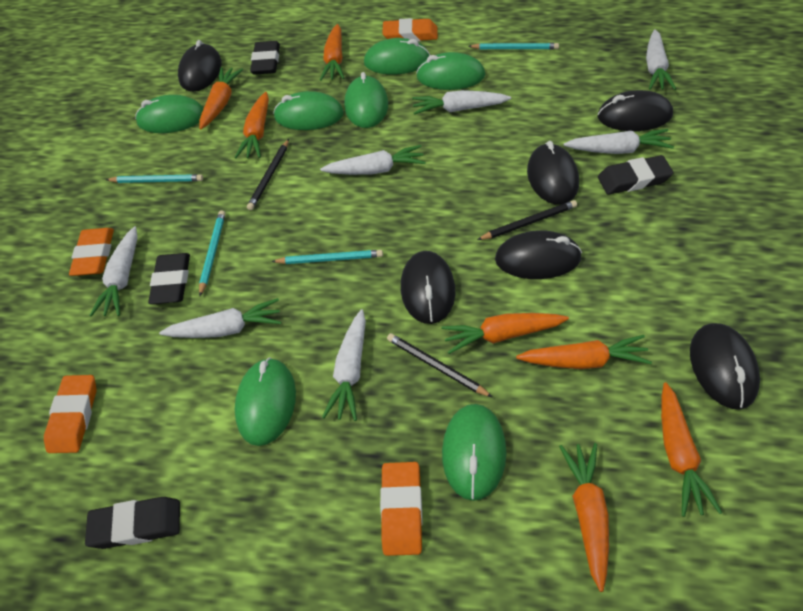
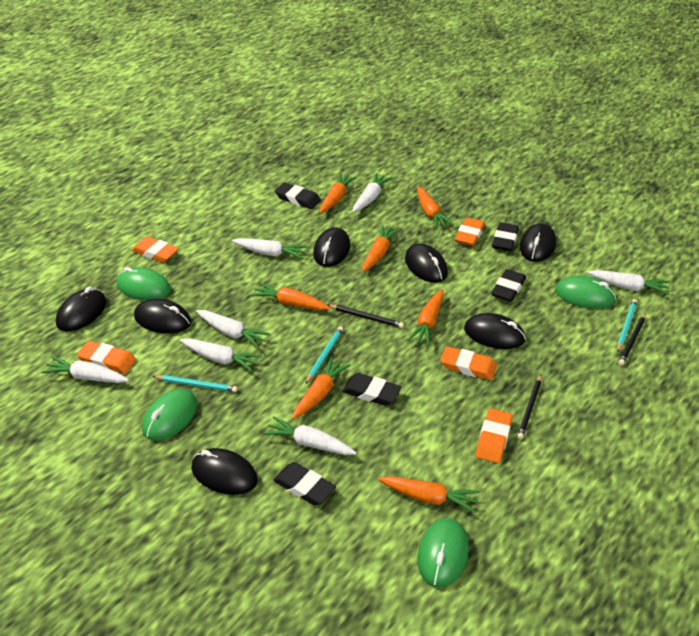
black eraser: 4 -> 5
black mouse: 6 -> 7
green mouse: 7 -> 4
orange eraser: 4 -> 5
turquoise pencil: 4 -> 3

